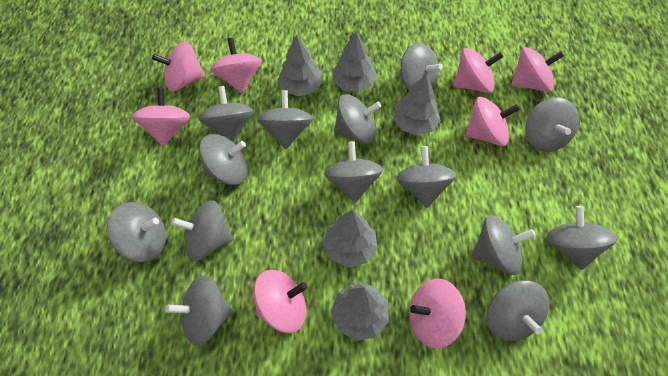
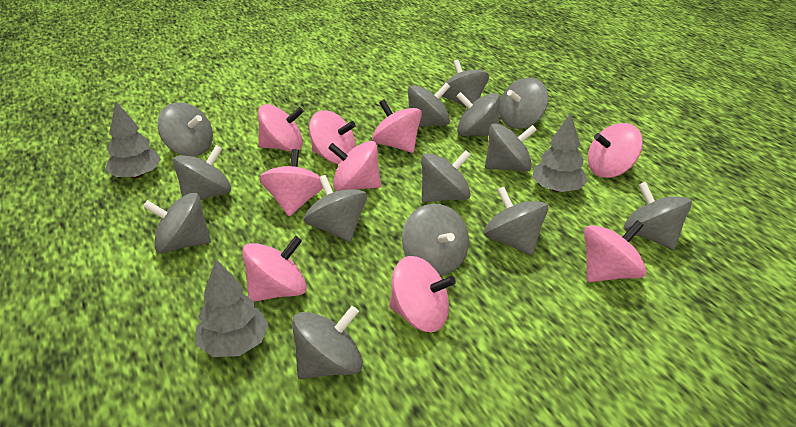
grey tree: 5 -> 3
pink spinning top: 8 -> 9

